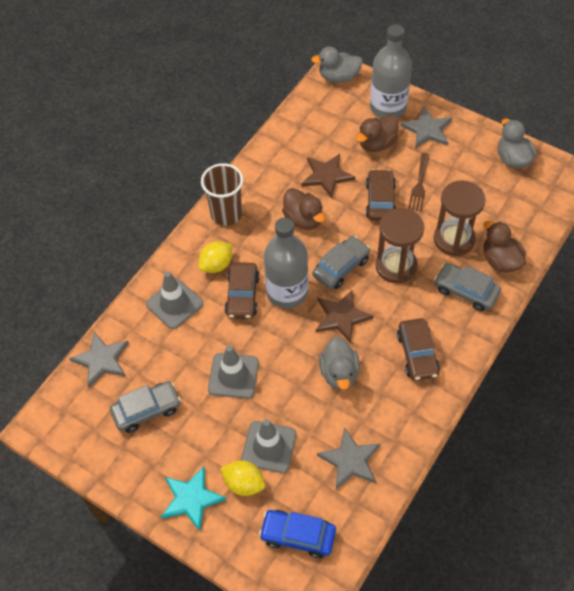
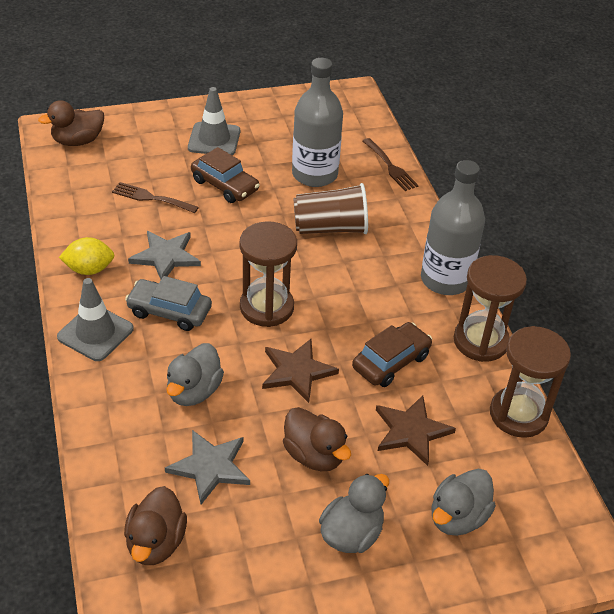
blue car: 1 -> 0
brown car: 3 -> 2
brown fork: 1 -> 2
brown hourglass: 2 -> 3
grey car: 3 -> 1
grey star: 3 -> 2
grey traffic cone: 3 -> 2
turquoise star: 1 -> 0
yellow lemon: 2 -> 1

